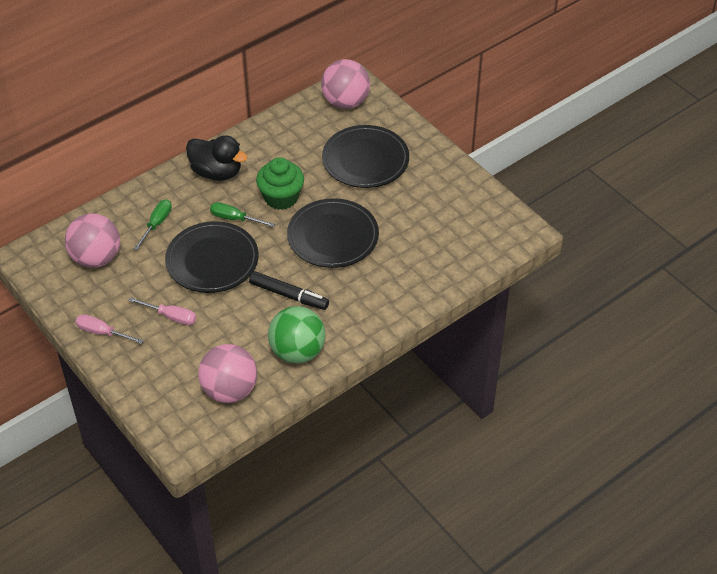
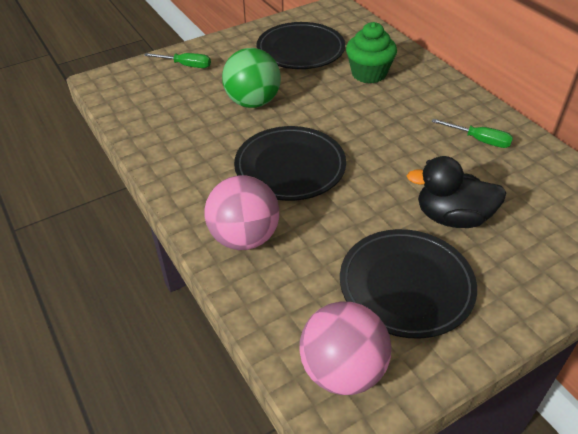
black marker: 1 -> 0
pink ball: 3 -> 2
pink screwdriver: 2 -> 0

